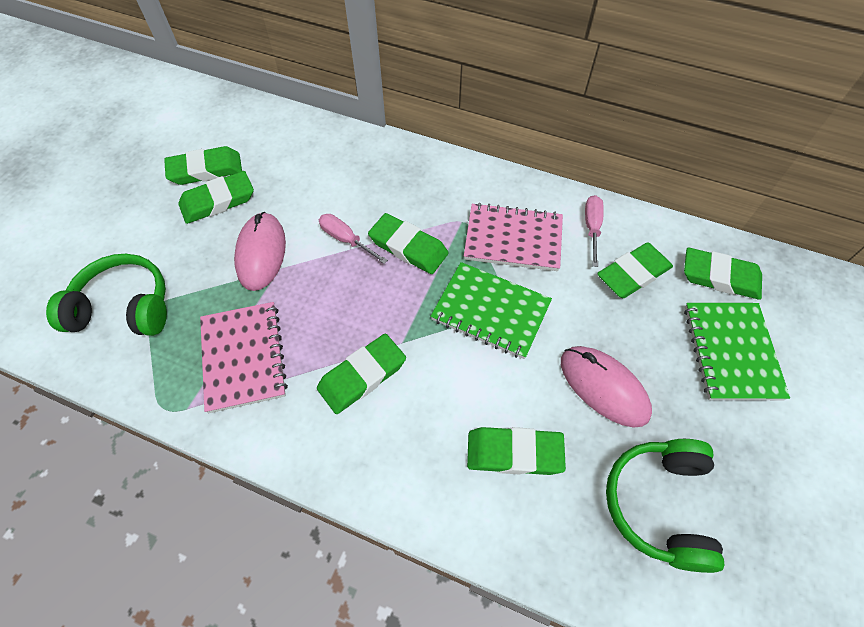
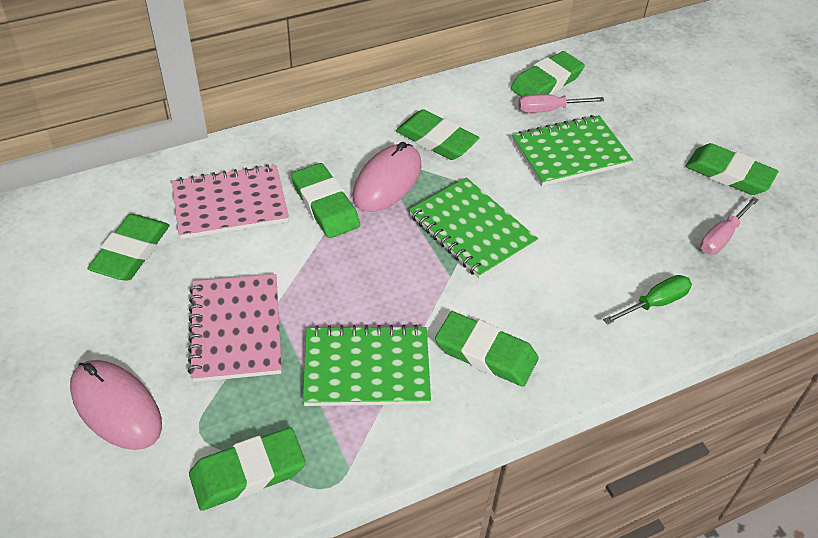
green headphones: 2 -> 0
green notebook: 2 -> 3
green screwdriver: 0 -> 1

